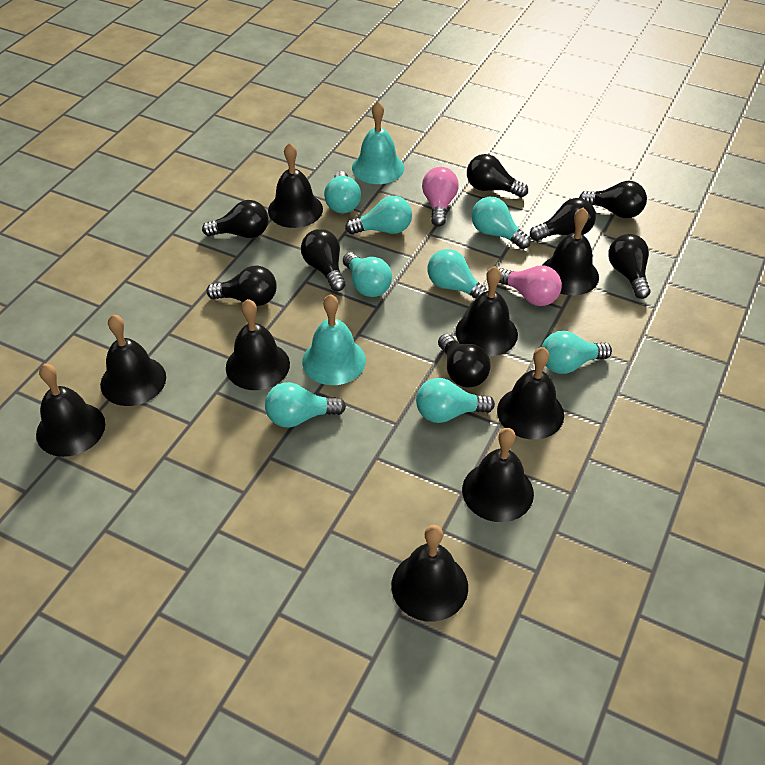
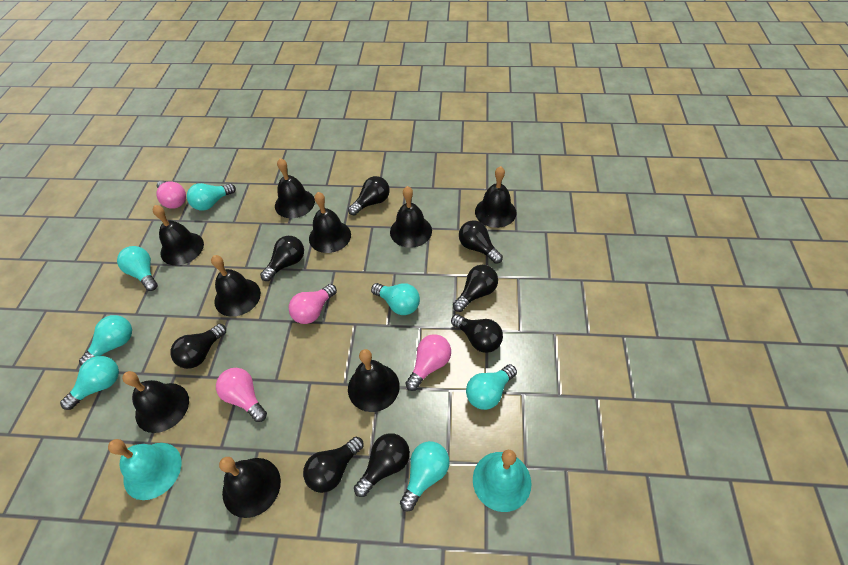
pink light bulb: 2 -> 4
turquoise light bulb: 8 -> 7

